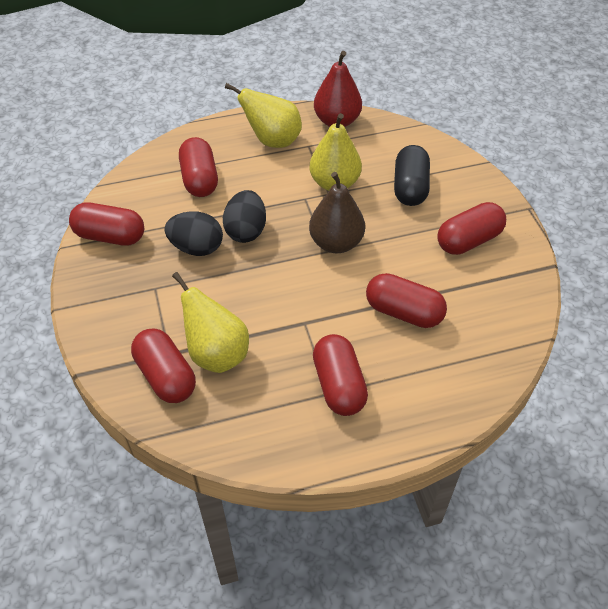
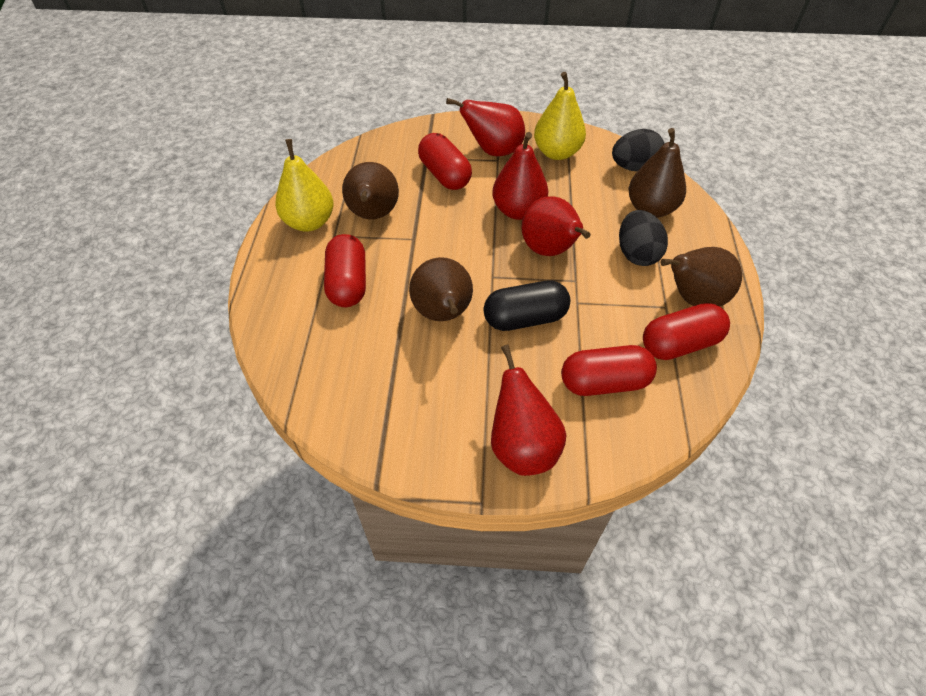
brown pear: 1 -> 4
red capsule: 6 -> 4
red pear: 1 -> 4
yellow pear: 3 -> 2

